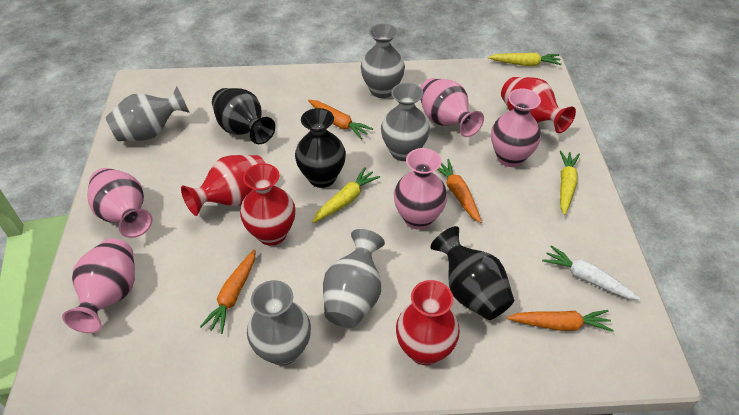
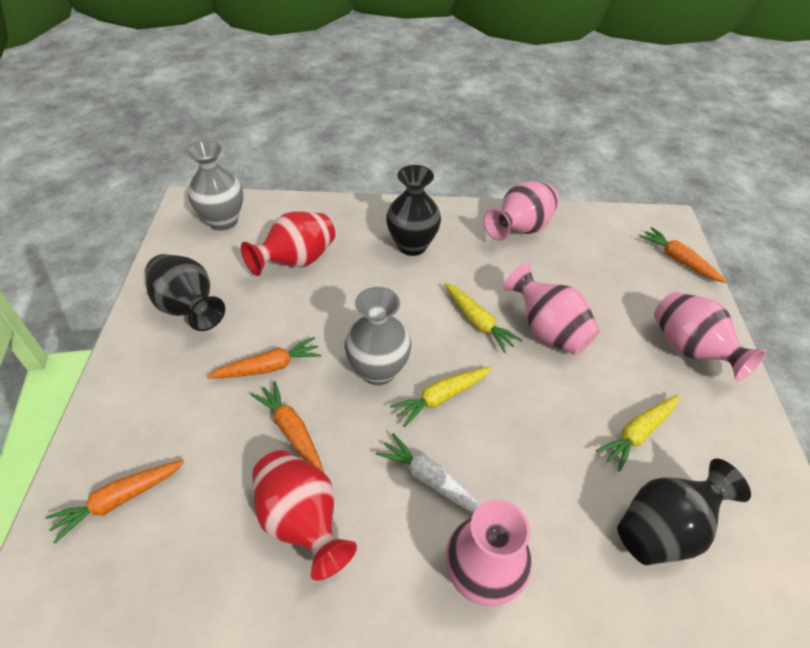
grey vase: 5 -> 2
pink vase: 5 -> 4
red vase: 4 -> 2

